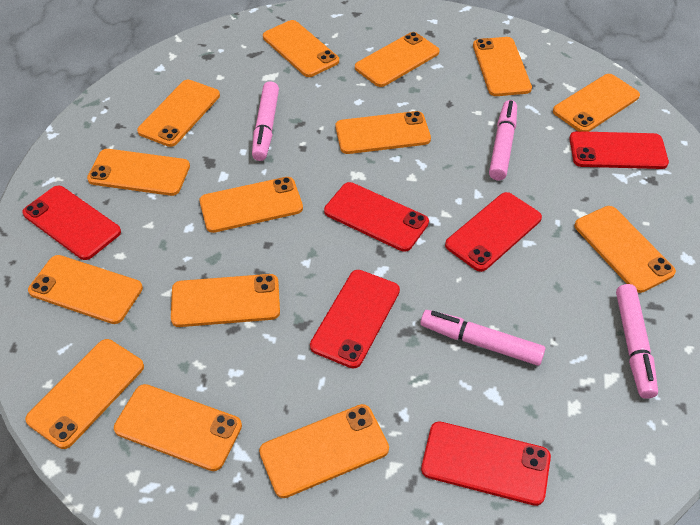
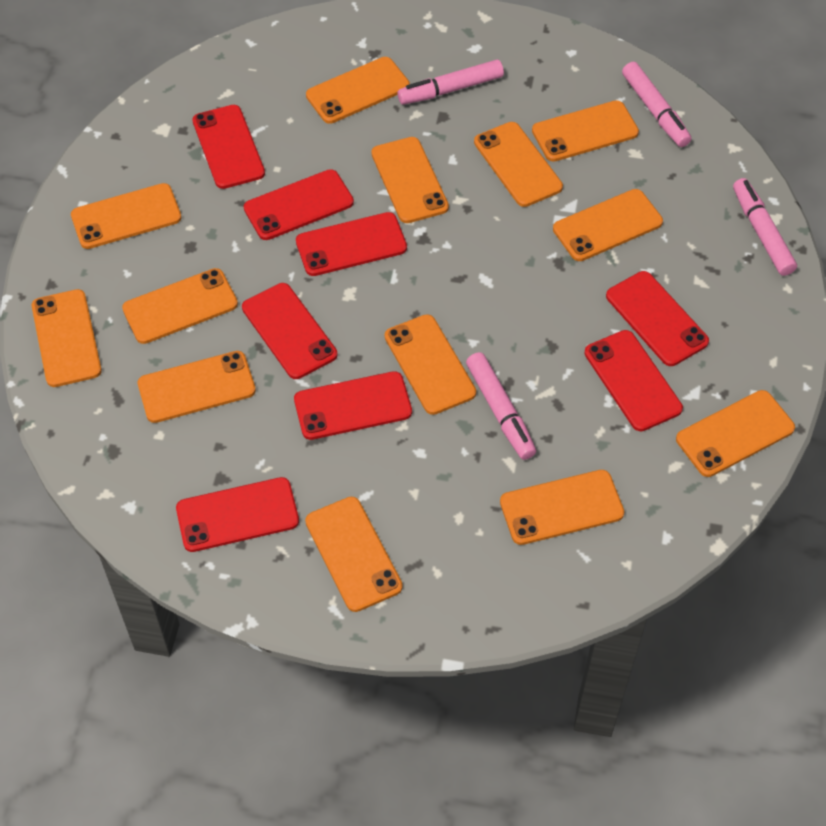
orange phone: 14 -> 13
red phone: 6 -> 8

